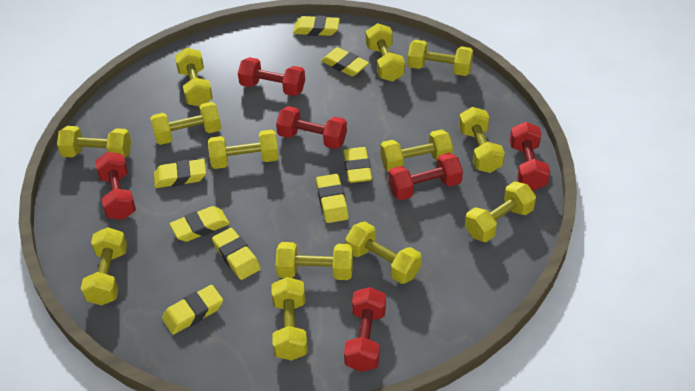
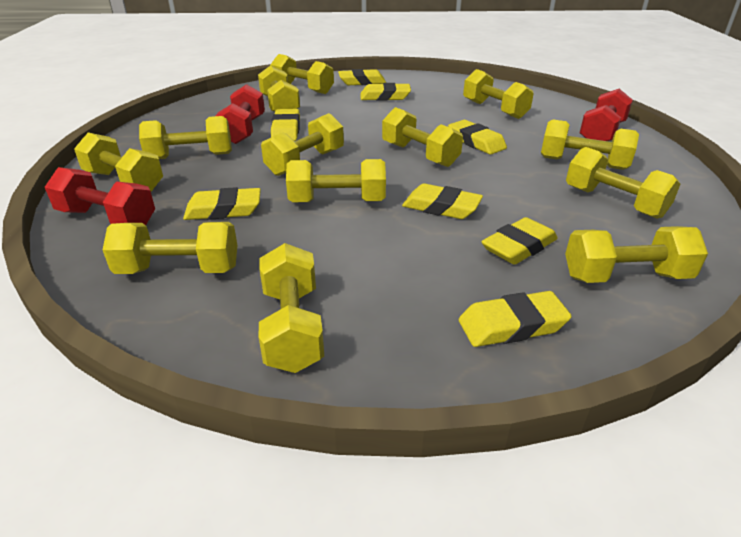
red dumbbell: 6 -> 3

